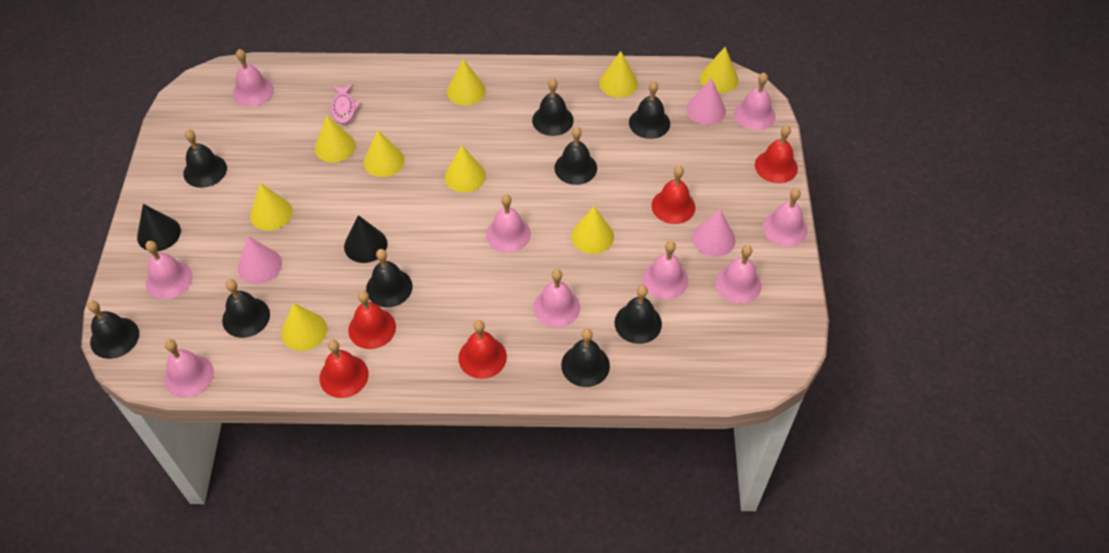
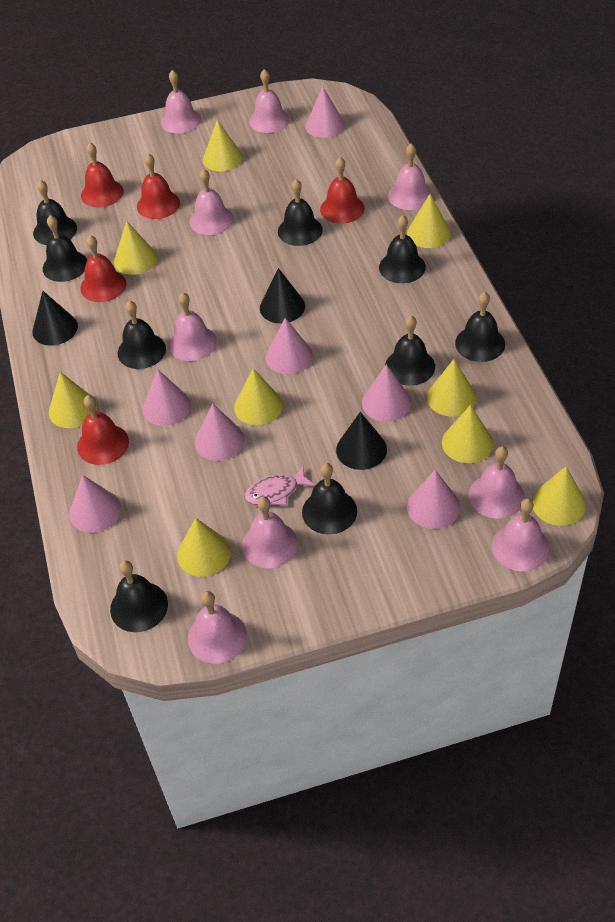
black cone: 2 -> 3
pink cone: 3 -> 7

